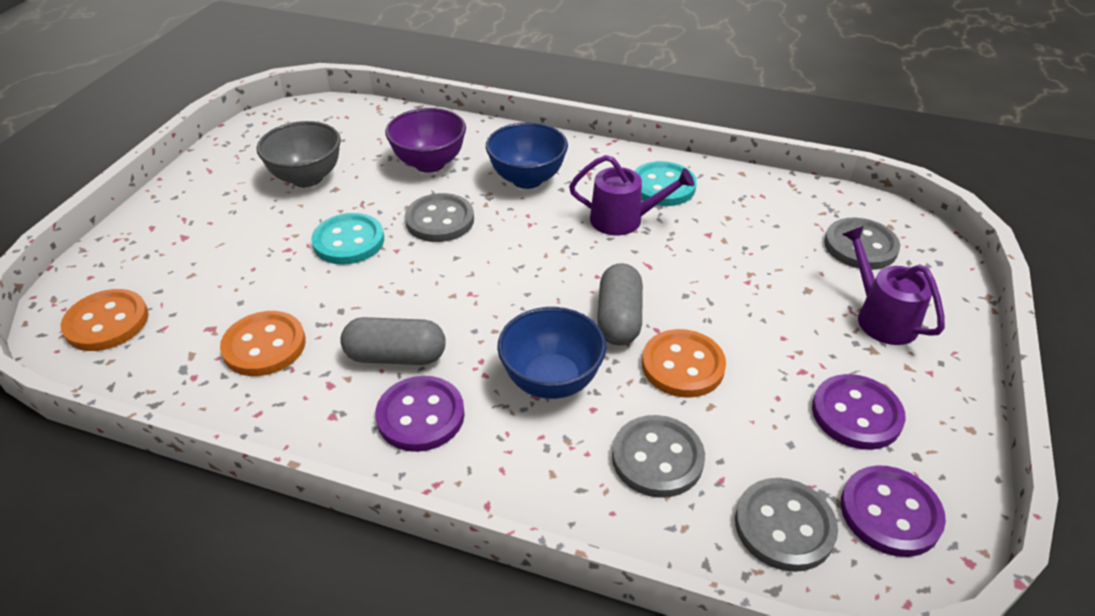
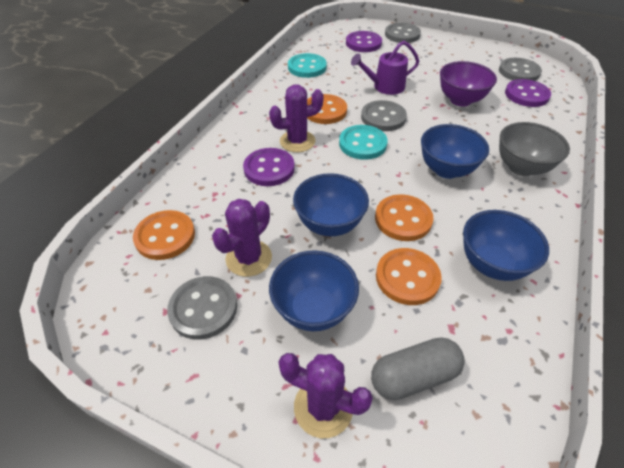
blue bowl: 2 -> 4
grey capsule: 2 -> 1
orange button: 3 -> 4
purple cactus: 0 -> 3
purple watering can: 2 -> 1

